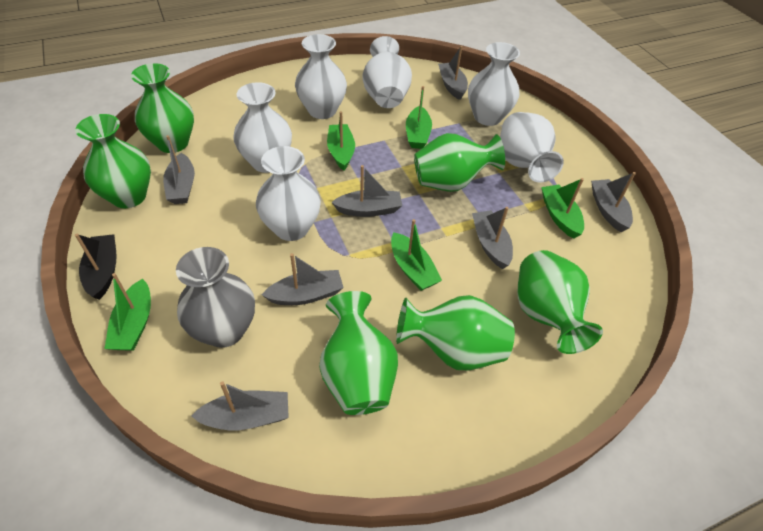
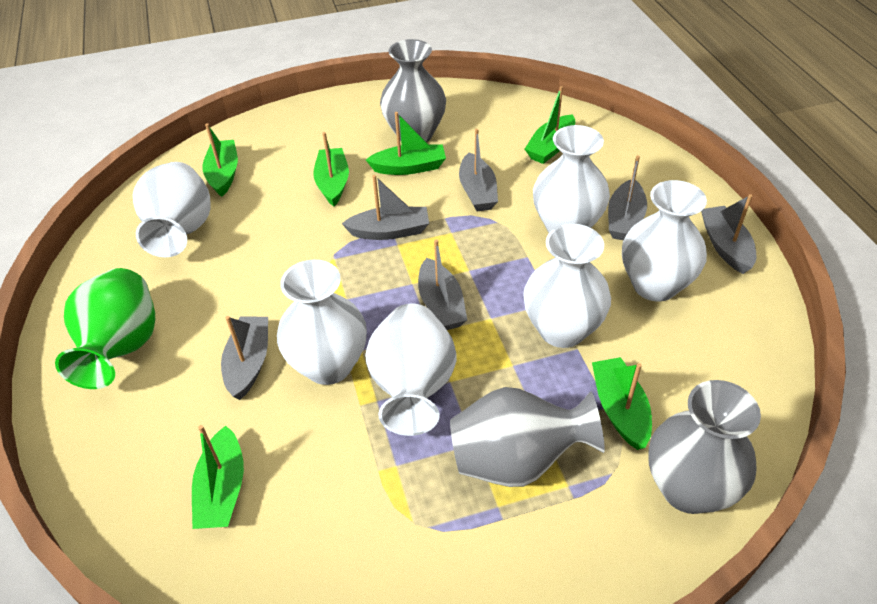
black boat: 1 -> 0
green boat: 5 -> 6
green vase: 6 -> 1
grey boat: 7 -> 6
grey vase: 1 -> 3

